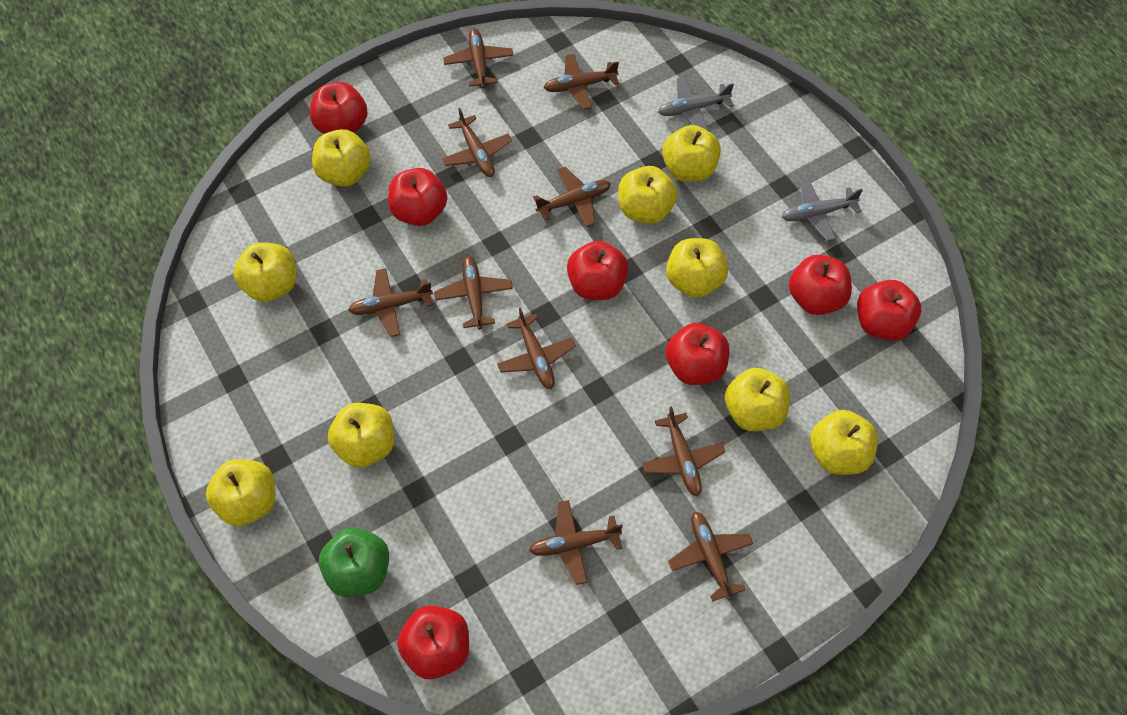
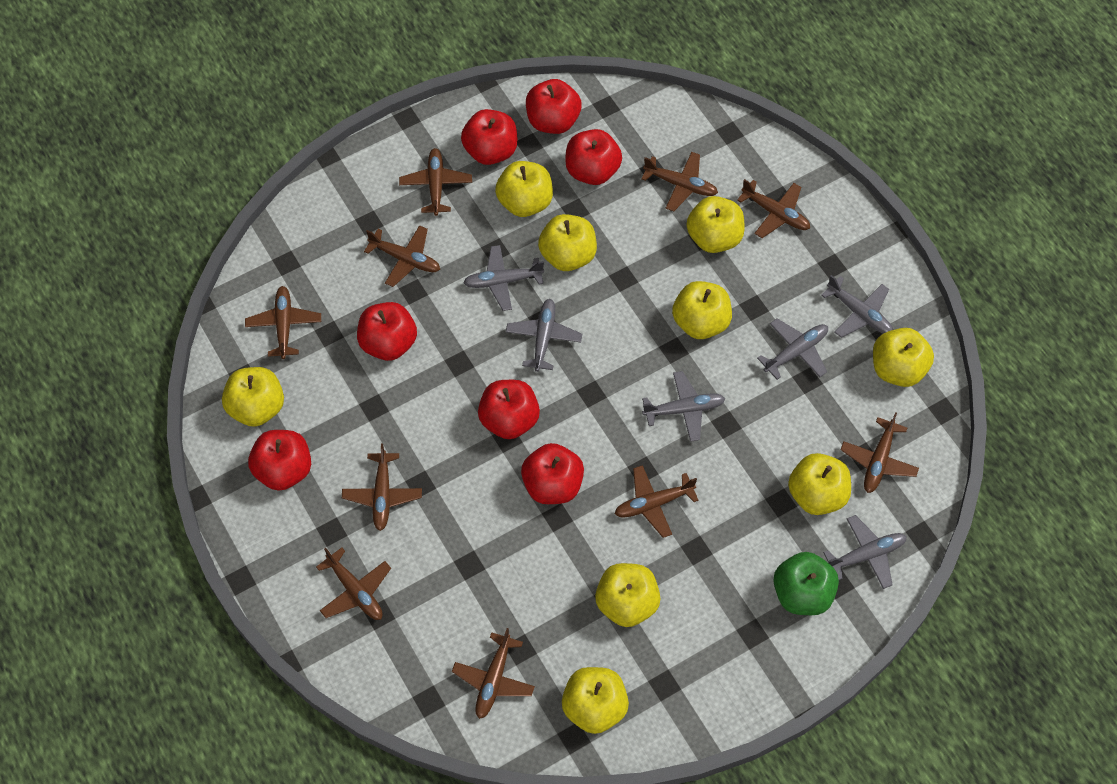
grey plane: 2 -> 6

